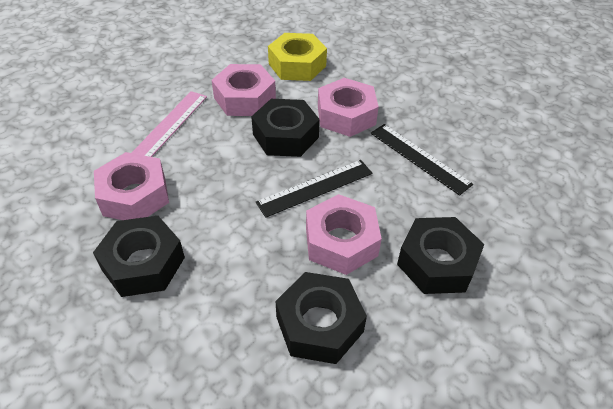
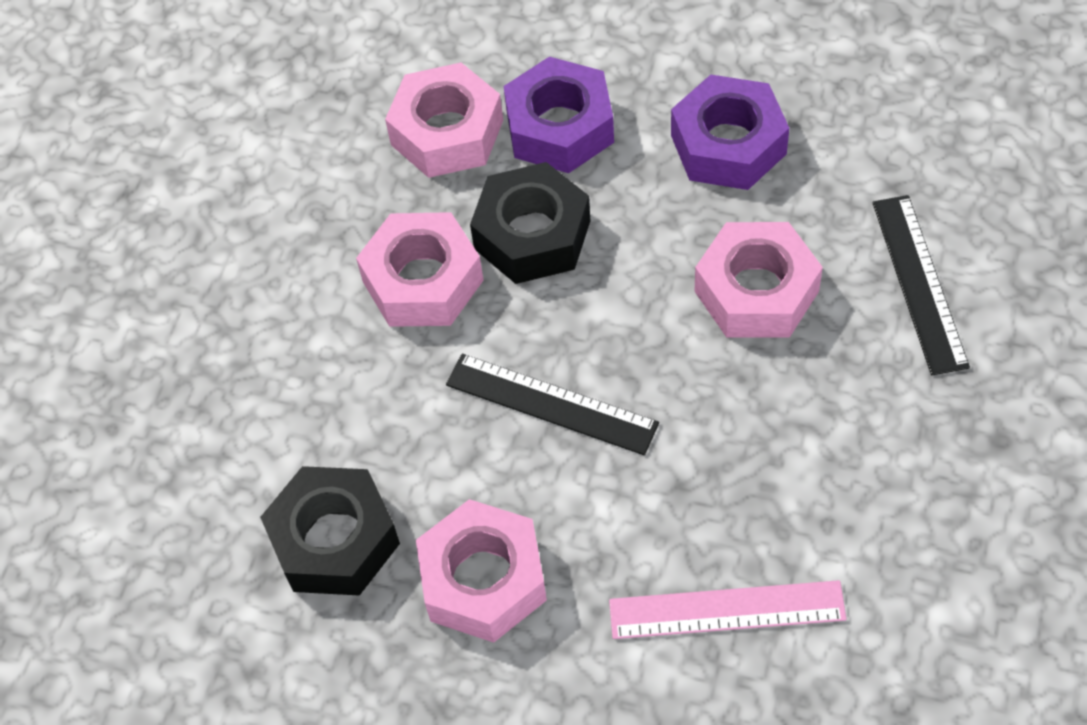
black nut: 4 -> 2
purple nut: 0 -> 2
yellow nut: 1 -> 0

